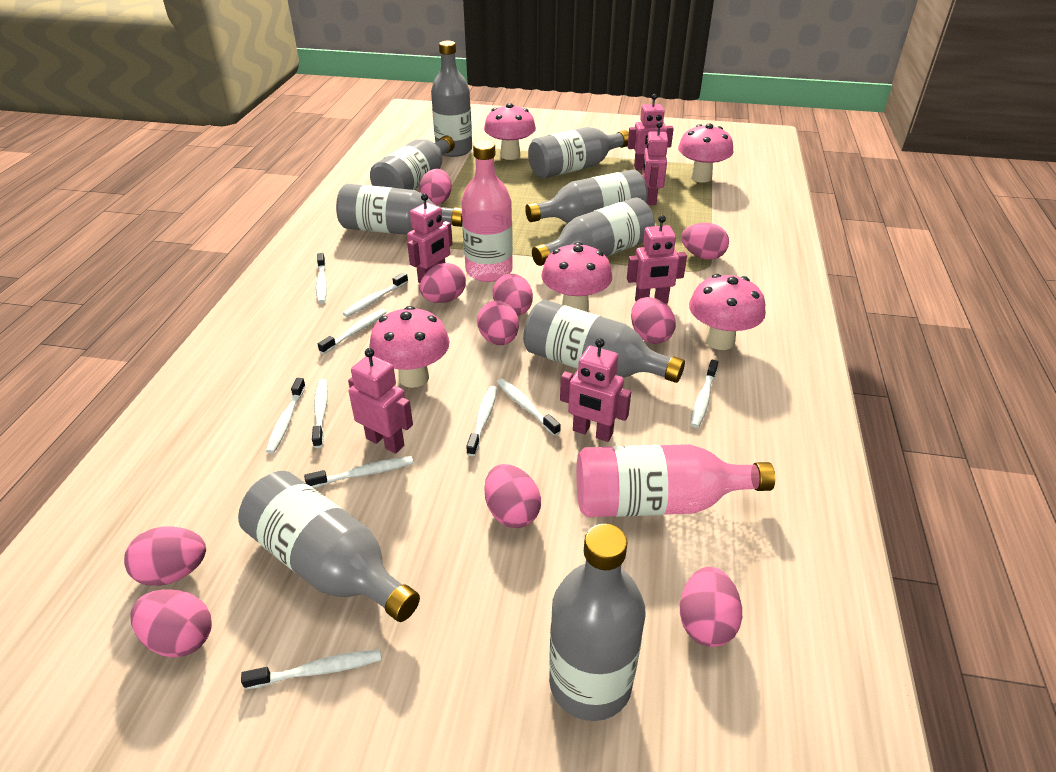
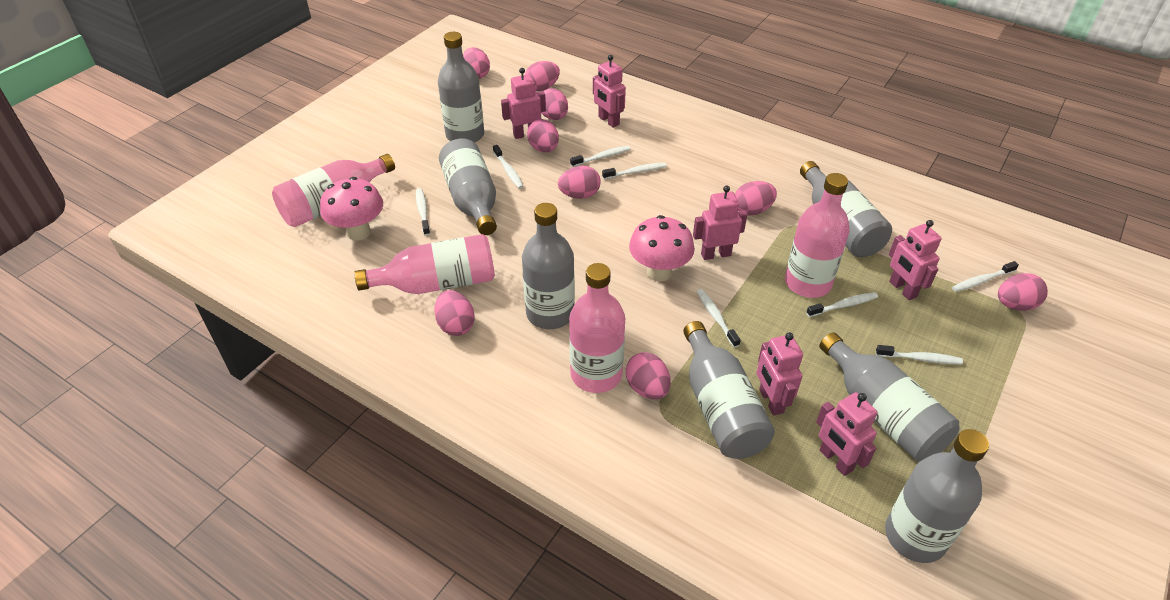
grey bottle: 9 -> 7
pink bottle: 2 -> 4
pink egg: 10 -> 9
pink mushroom: 5 -> 2
white toothbrush: 10 -> 8

